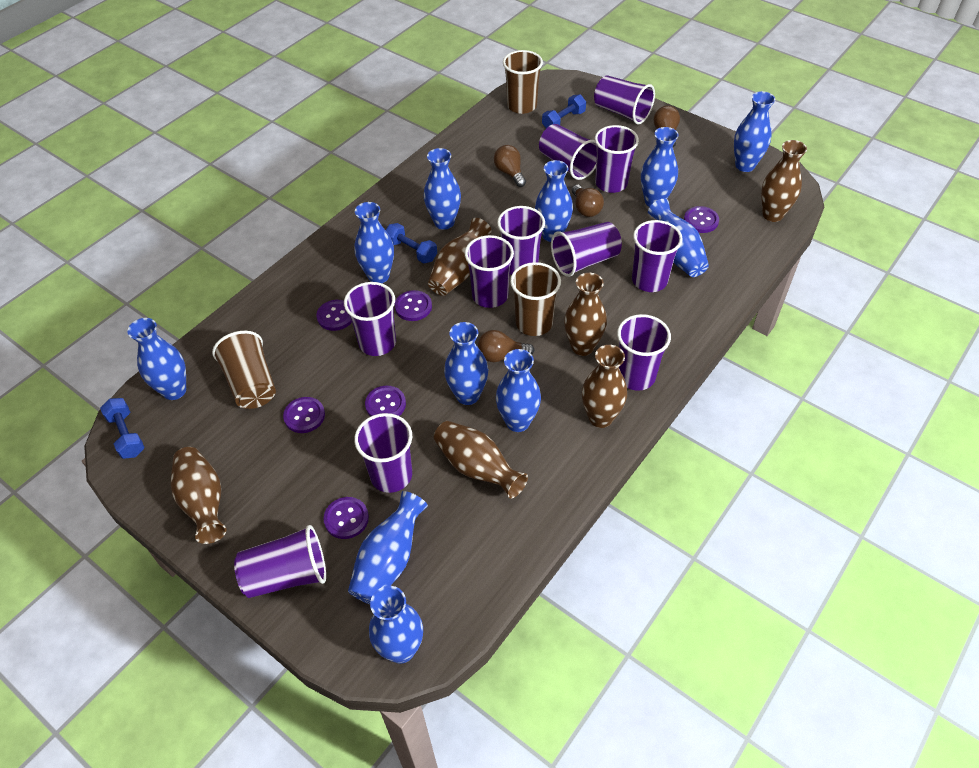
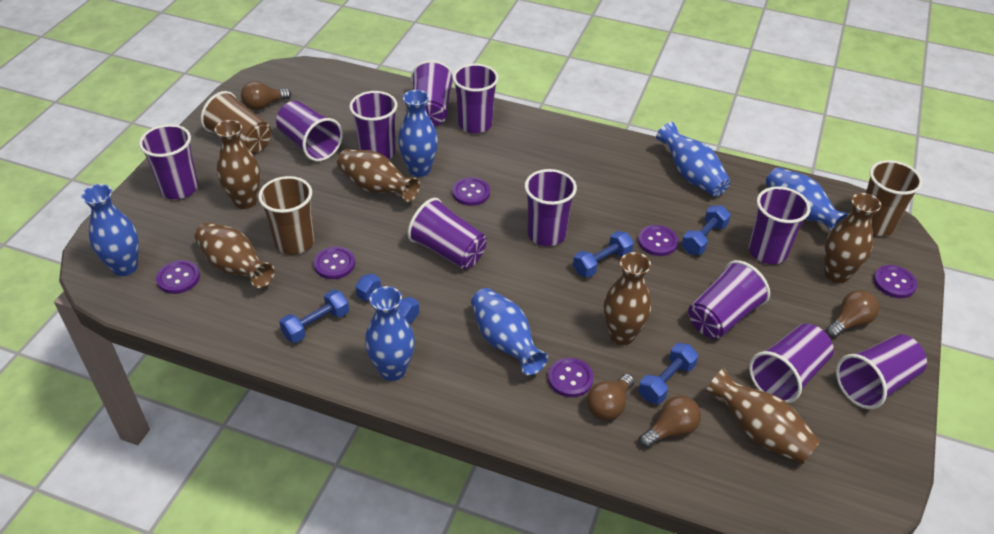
blue dumbbell: 3 -> 5
blue vase: 11 -> 6

